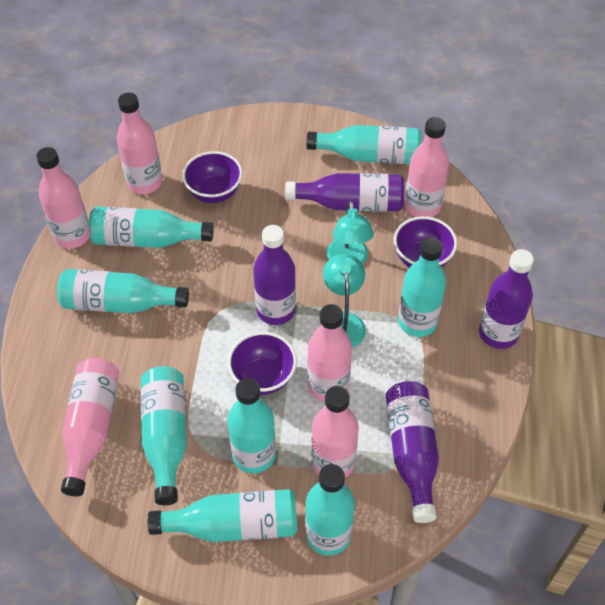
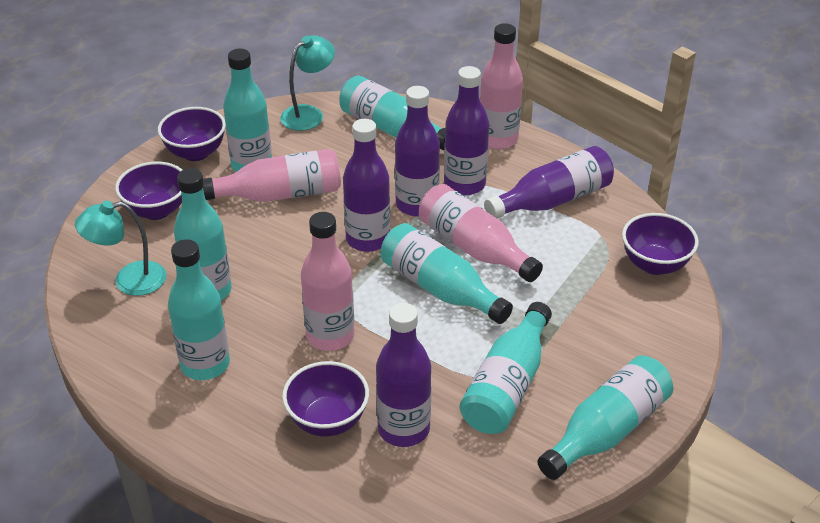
pink bottle: 6 -> 4
purple bottle: 4 -> 5
purple bowl: 3 -> 4
turquoise bottle: 8 -> 7

